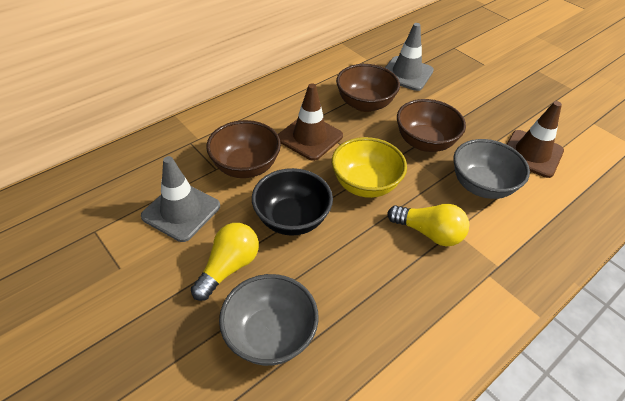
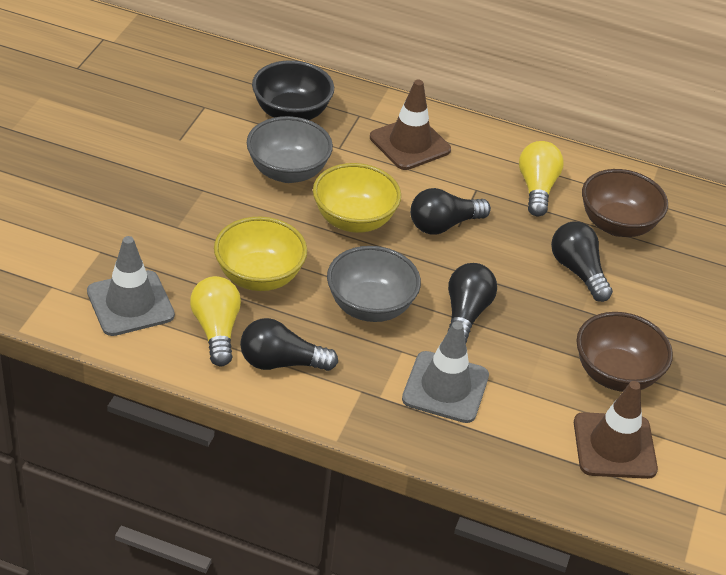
black light bulb: 0 -> 4
brown bowl: 3 -> 2
yellow bowl: 1 -> 2

